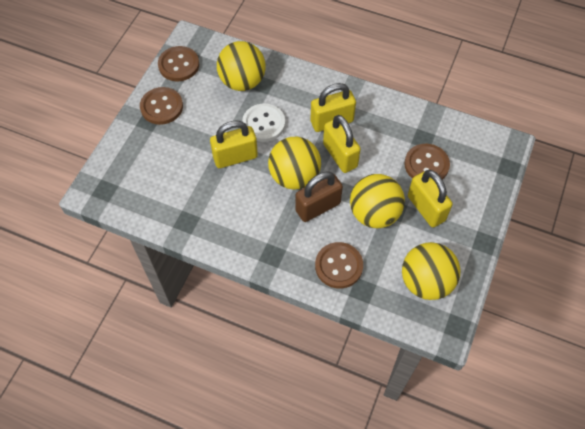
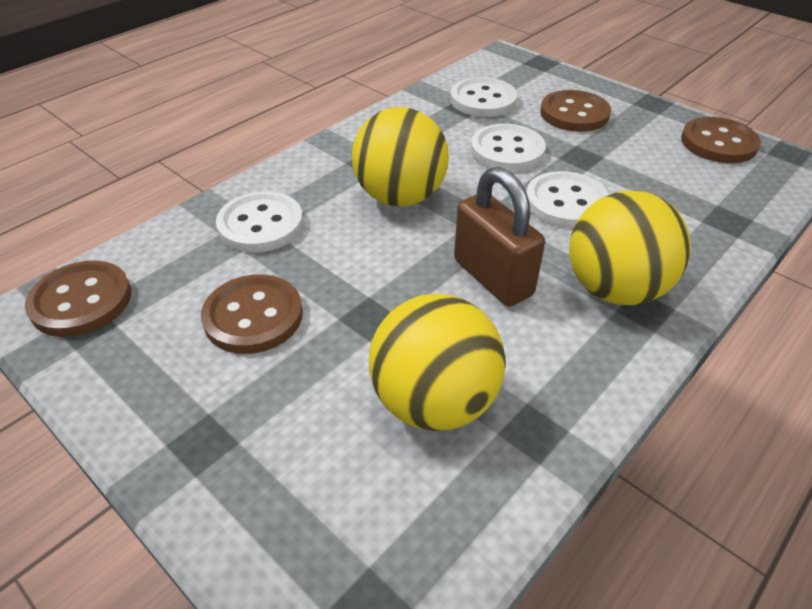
white button: 1 -> 4
yellow ball: 4 -> 3
yellow padlock: 4 -> 0

